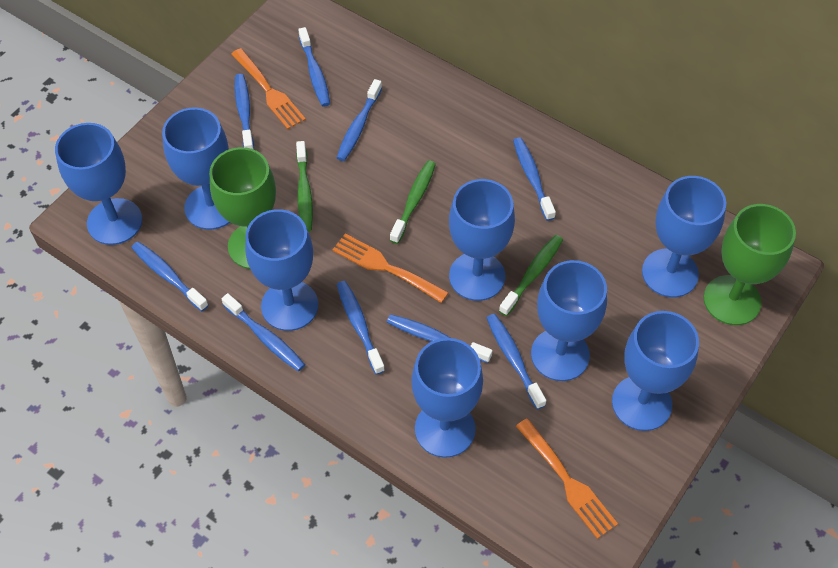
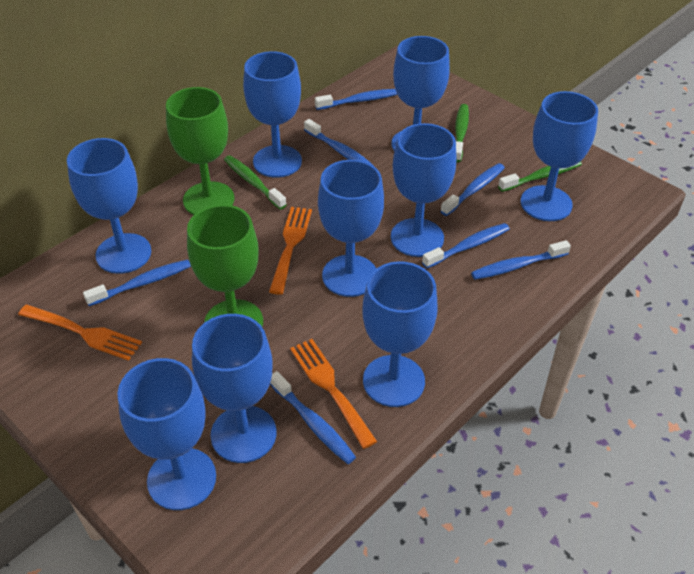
blue goblet: 8 -> 9
blue toothbrush: 9 -> 7

